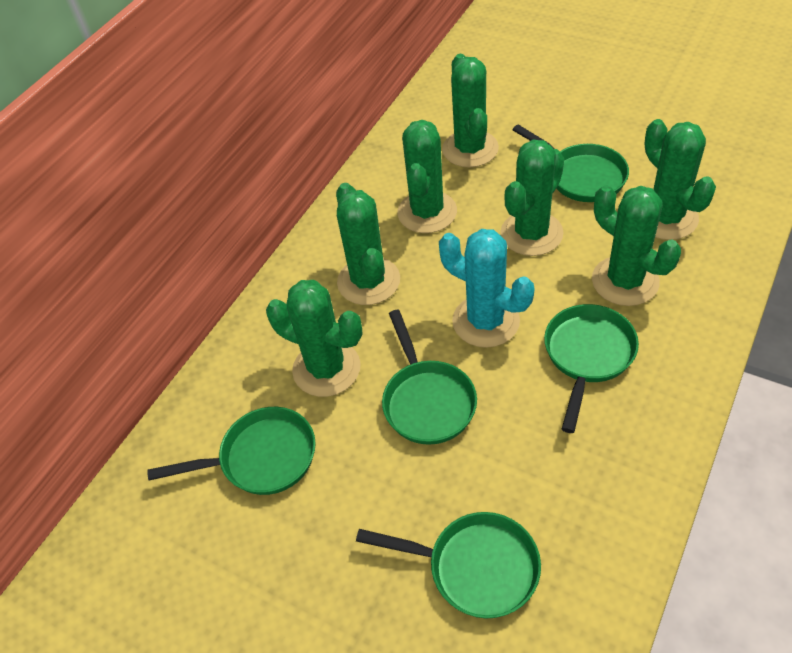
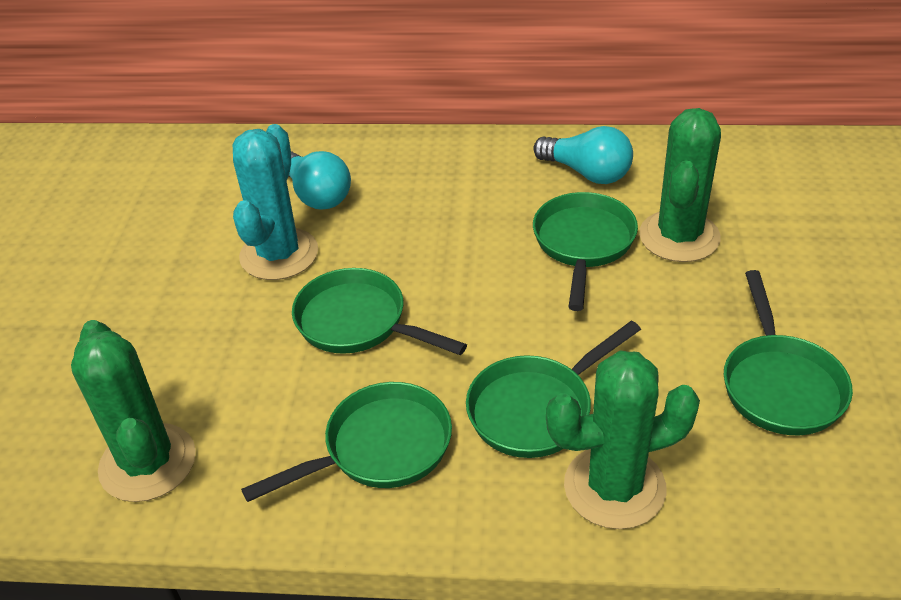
green cactus: 7 -> 3
turquoise light bulb: 0 -> 2

